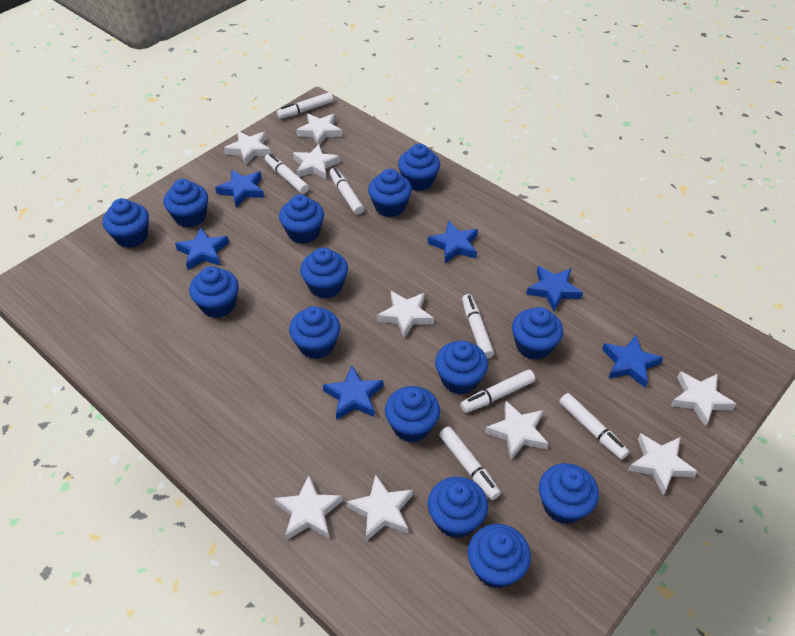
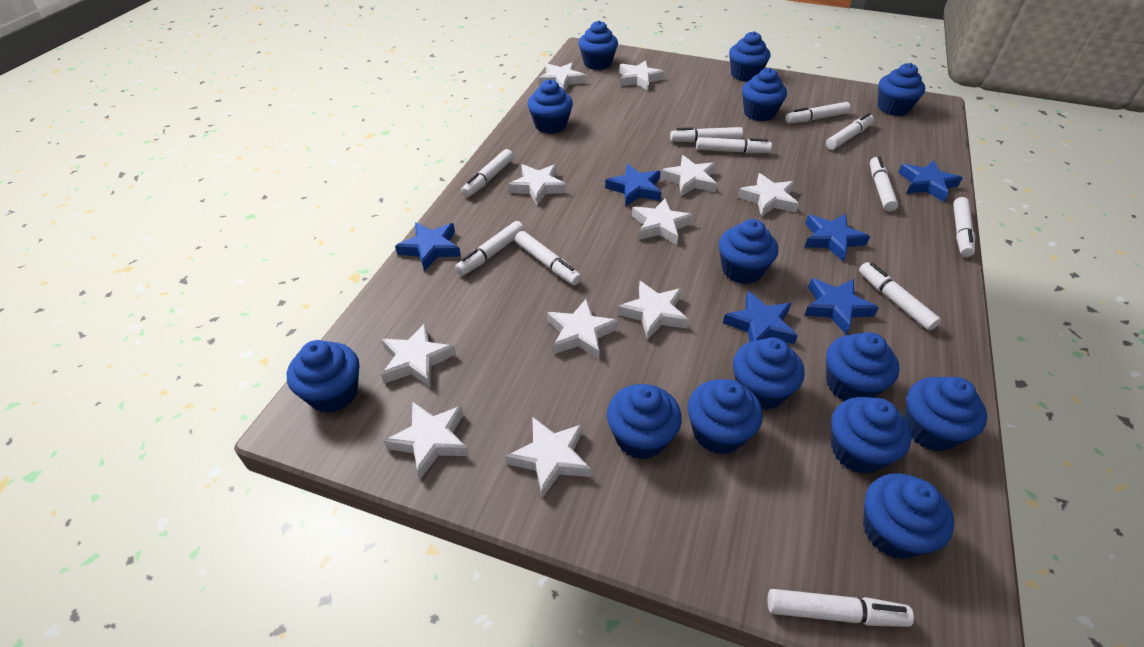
white marker: 7 -> 11
white star: 9 -> 11

